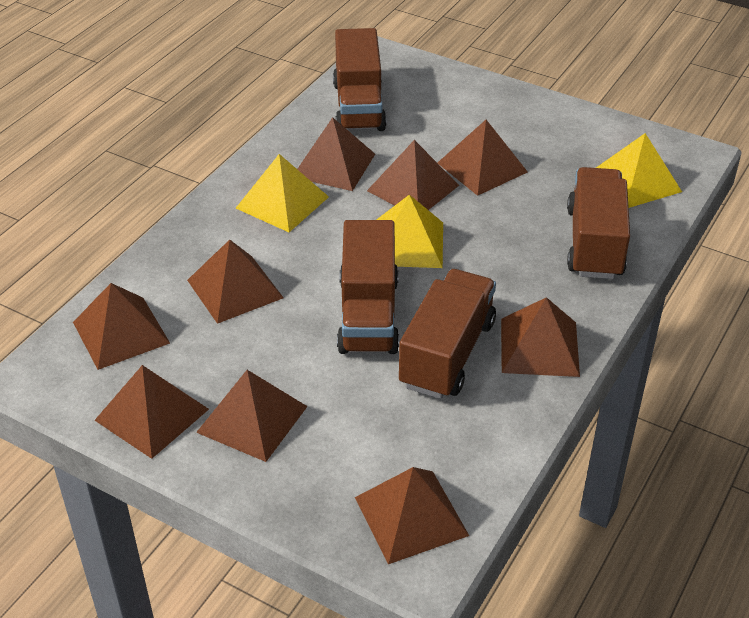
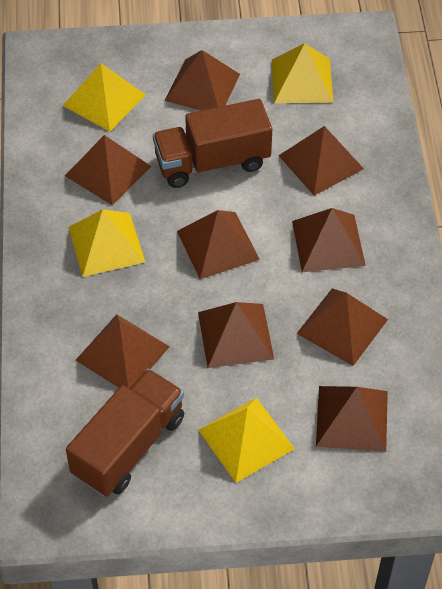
brown truck: 4 -> 2
yellow pyramid: 3 -> 4

